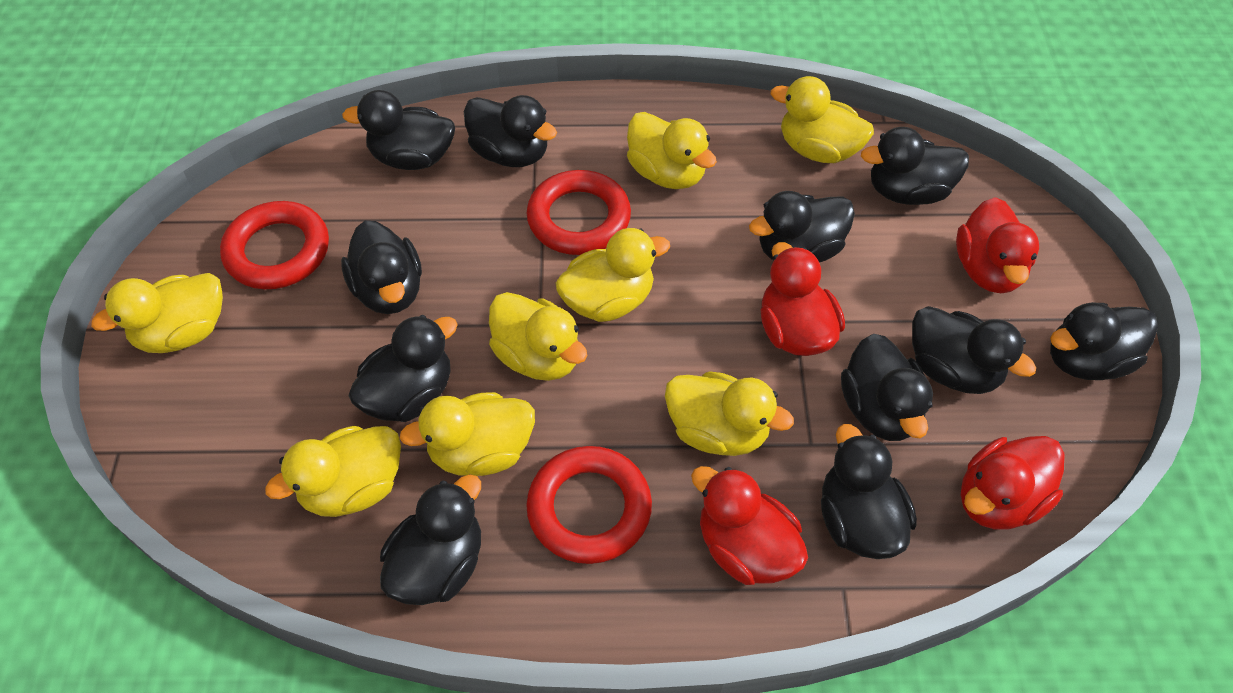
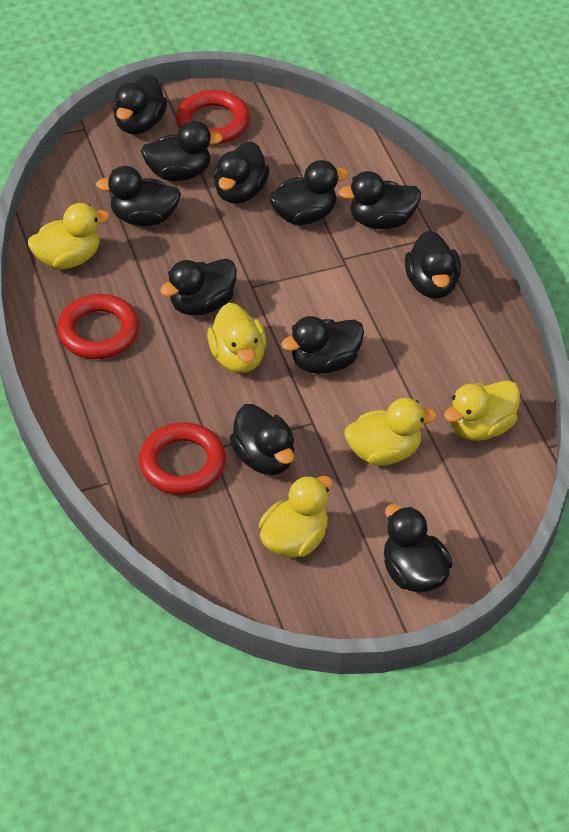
red duck: 4 -> 0
yellow duck: 8 -> 5

